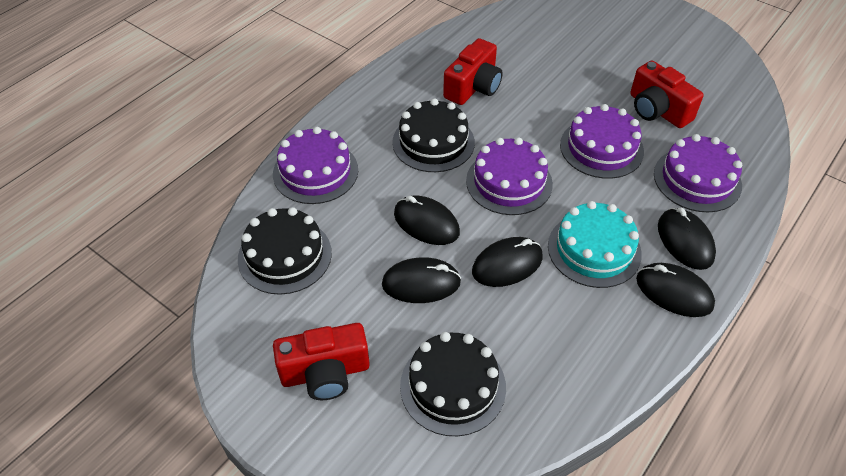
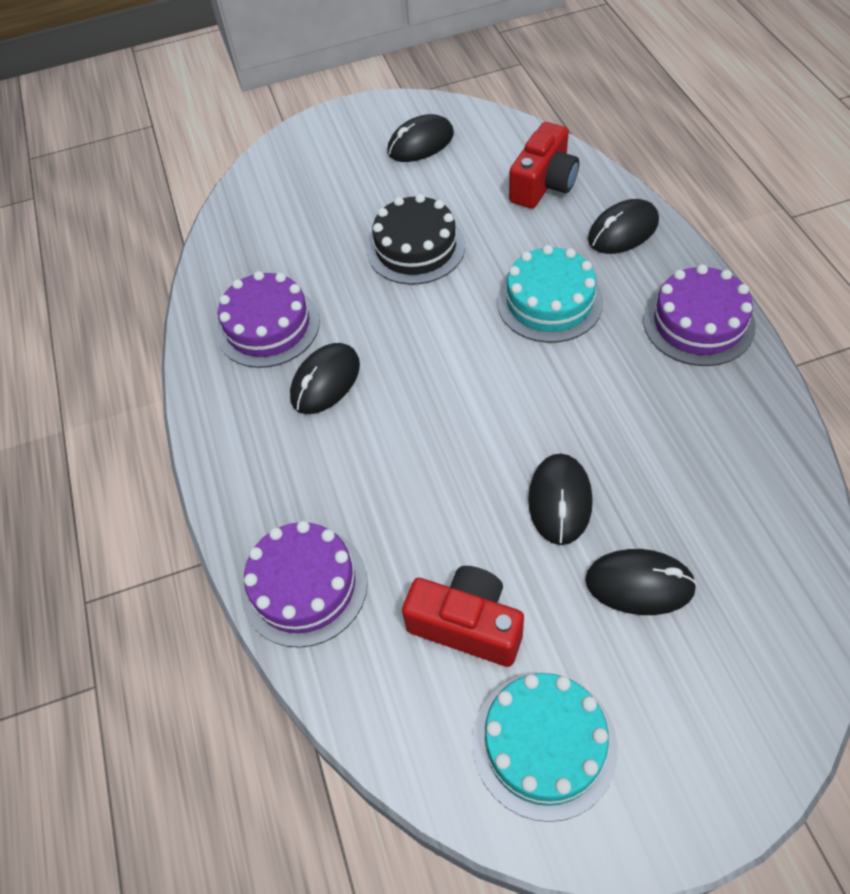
black cake: 3 -> 1
purple cake: 4 -> 3
red camera: 3 -> 2
turquoise cake: 1 -> 2

